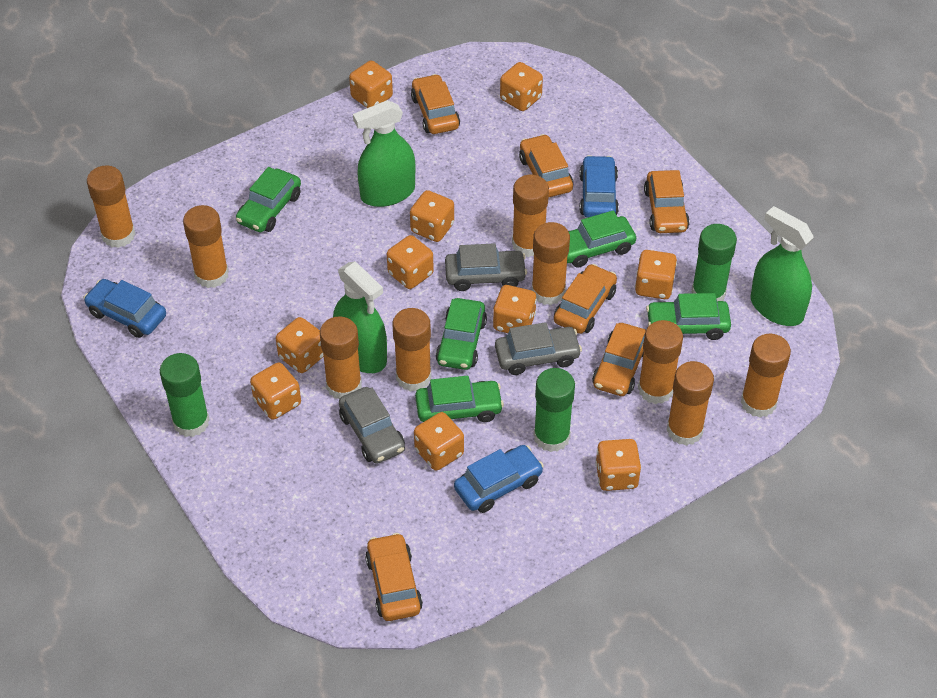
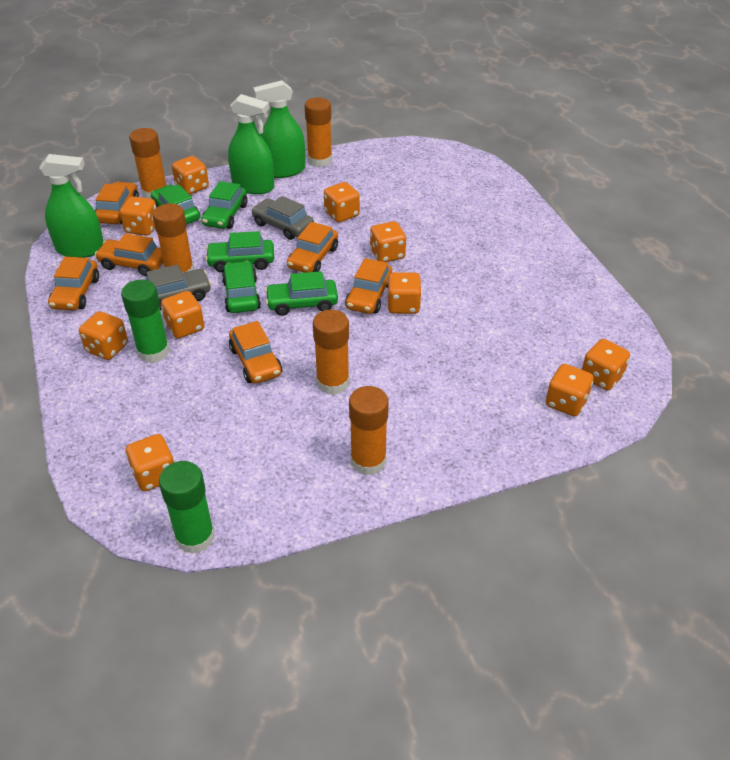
blue car: 3 -> 0
green glue stick: 3 -> 2
grey car: 3 -> 2
orange glue stick: 9 -> 5

